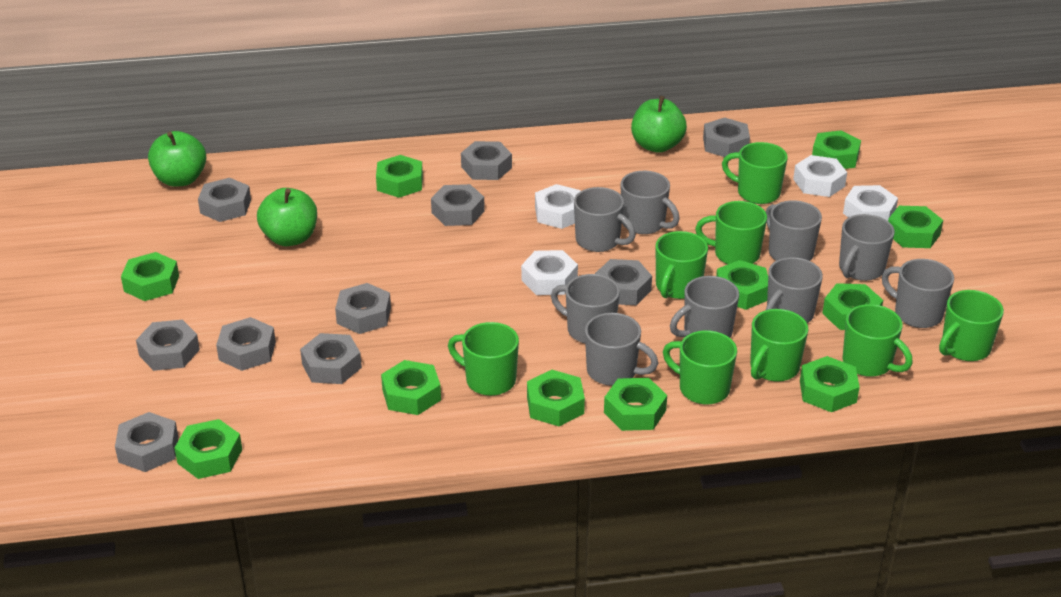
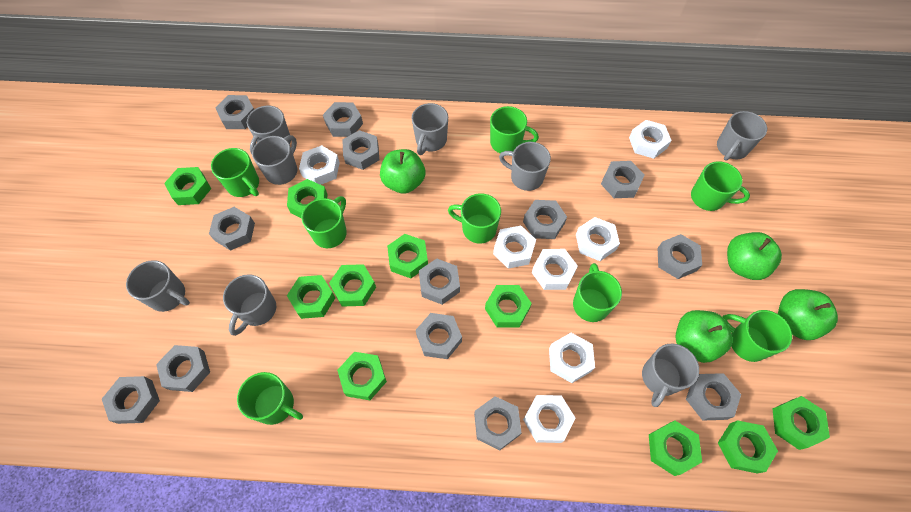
green apple: 3 -> 4
green nut: 11 -> 10
grey mug: 9 -> 8
grey nut: 10 -> 13
white nut: 4 -> 7

